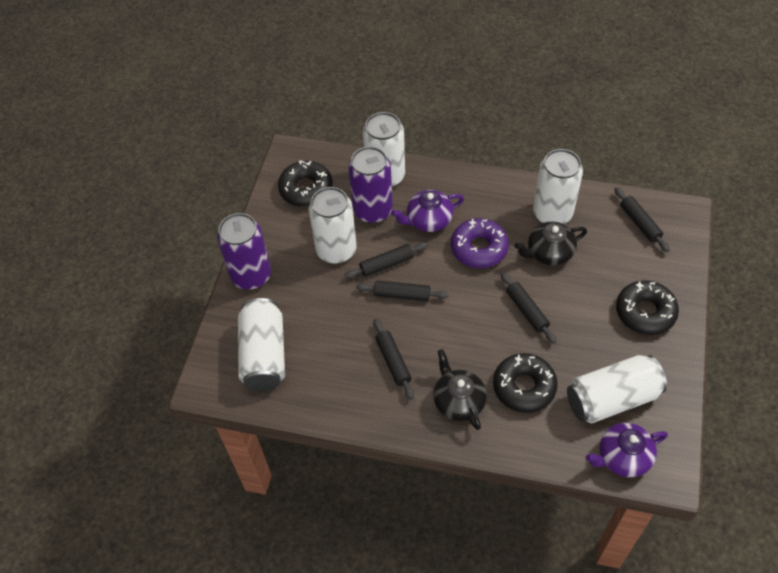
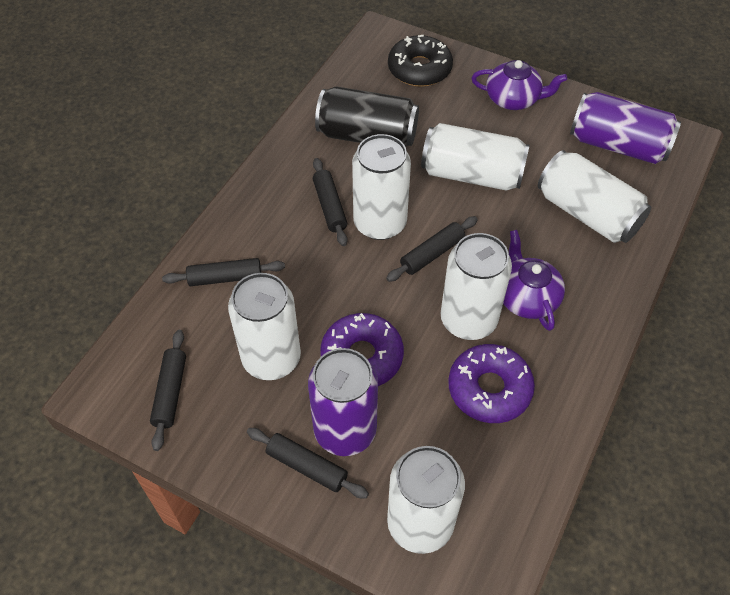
black can: 0 -> 1
black donut: 3 -> 1
black teapot: 2 -> 0
purple donut: 1 -> 2
white can: 5 -> 6

